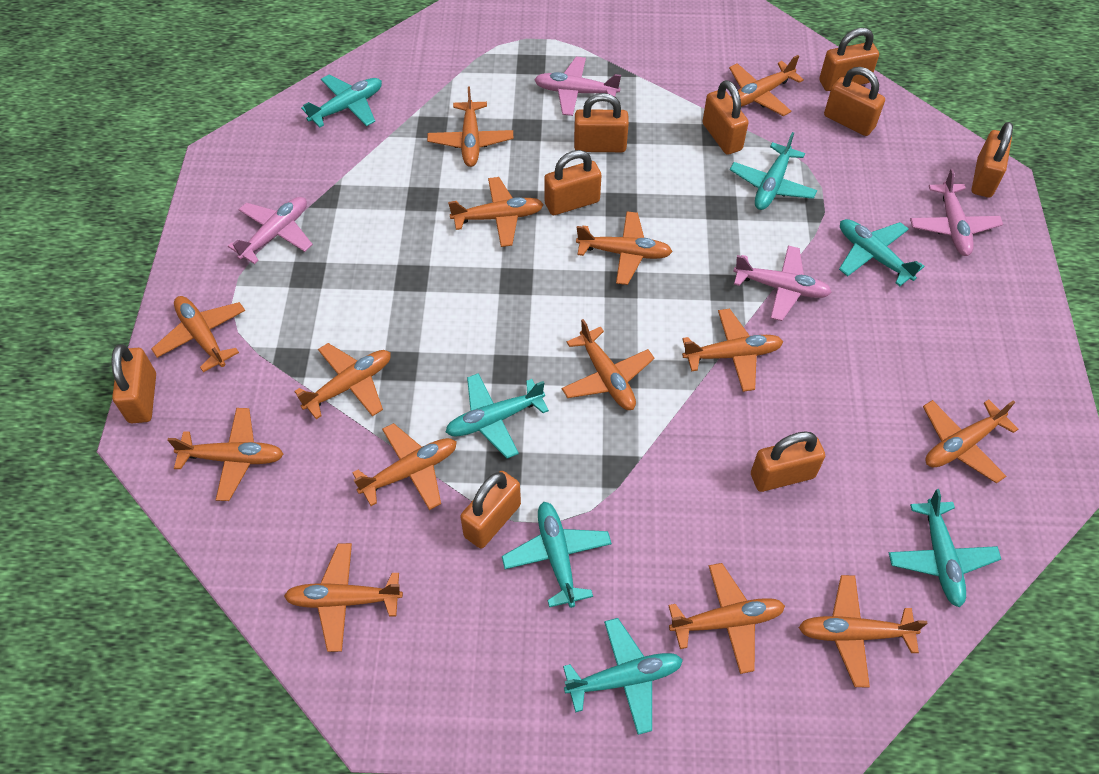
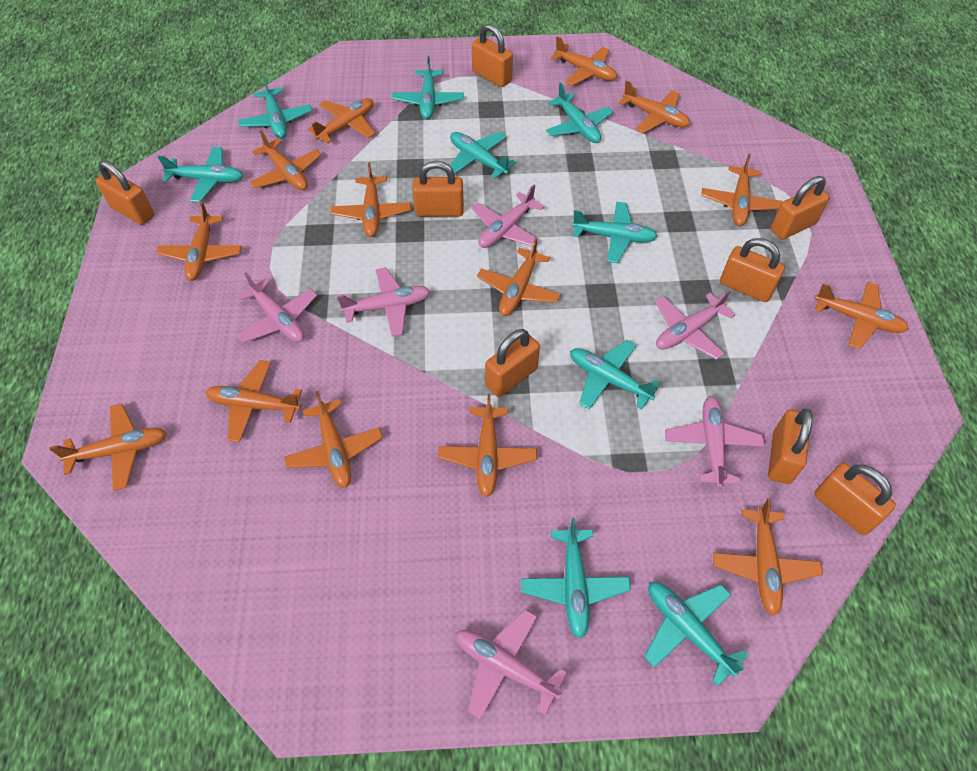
orange padlock: 9 -> 8
pink plane: 4 -> 6
turquoise plane: 7 -> 9

